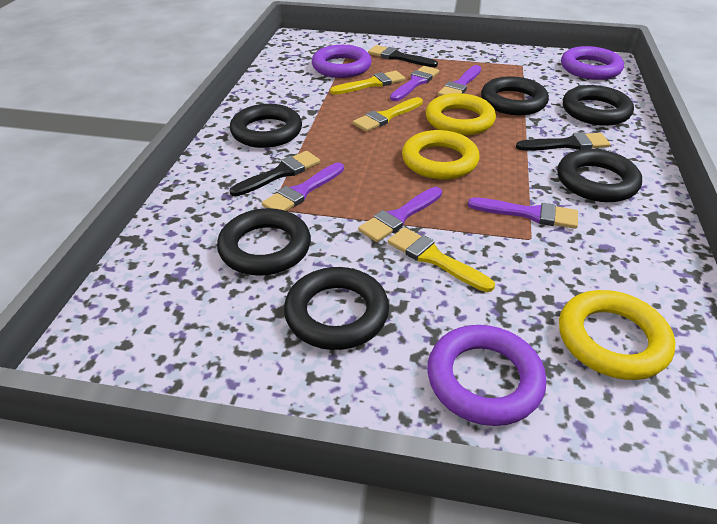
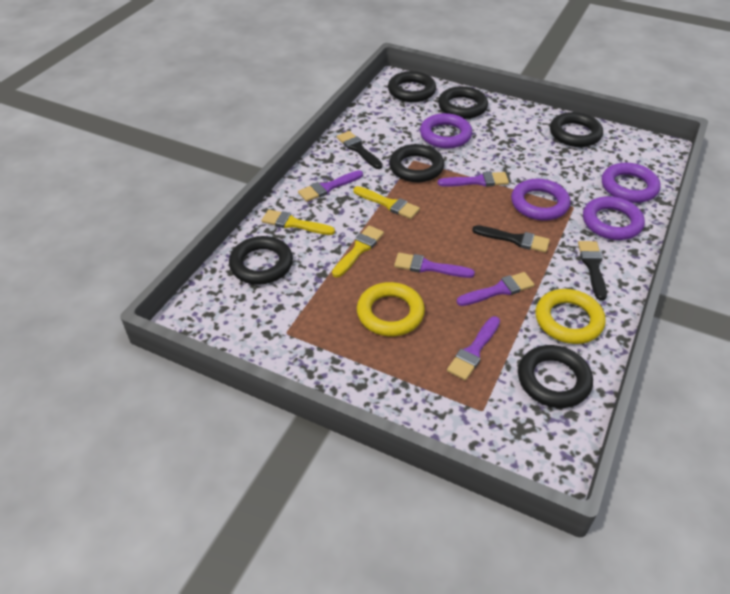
purple ring: 3 -> 4
yellow ring: 3 -> 2

